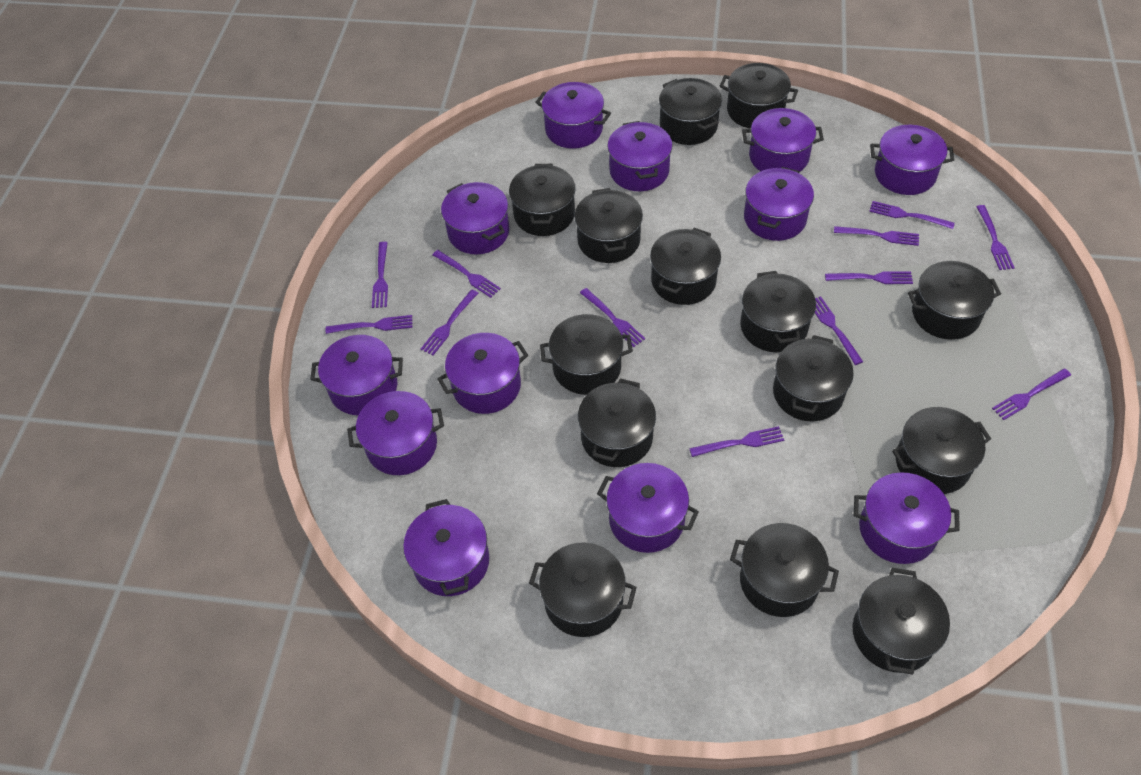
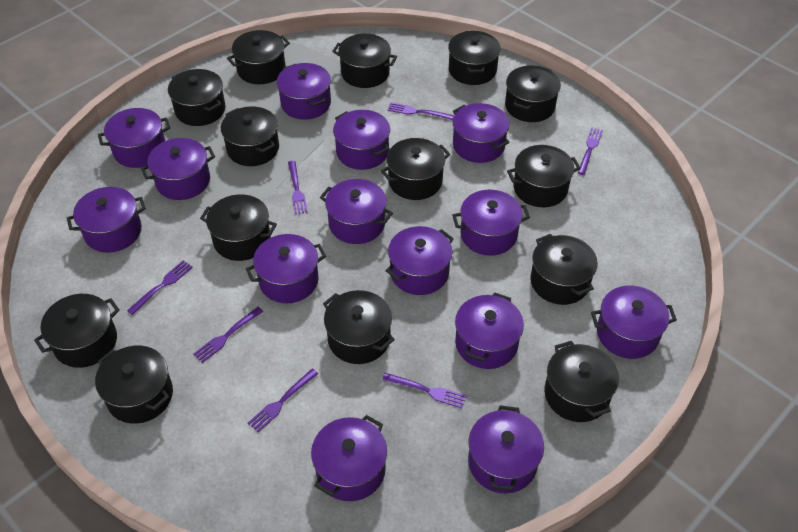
purple fork: 12 -> 7
purple pot: 12 -> 14

